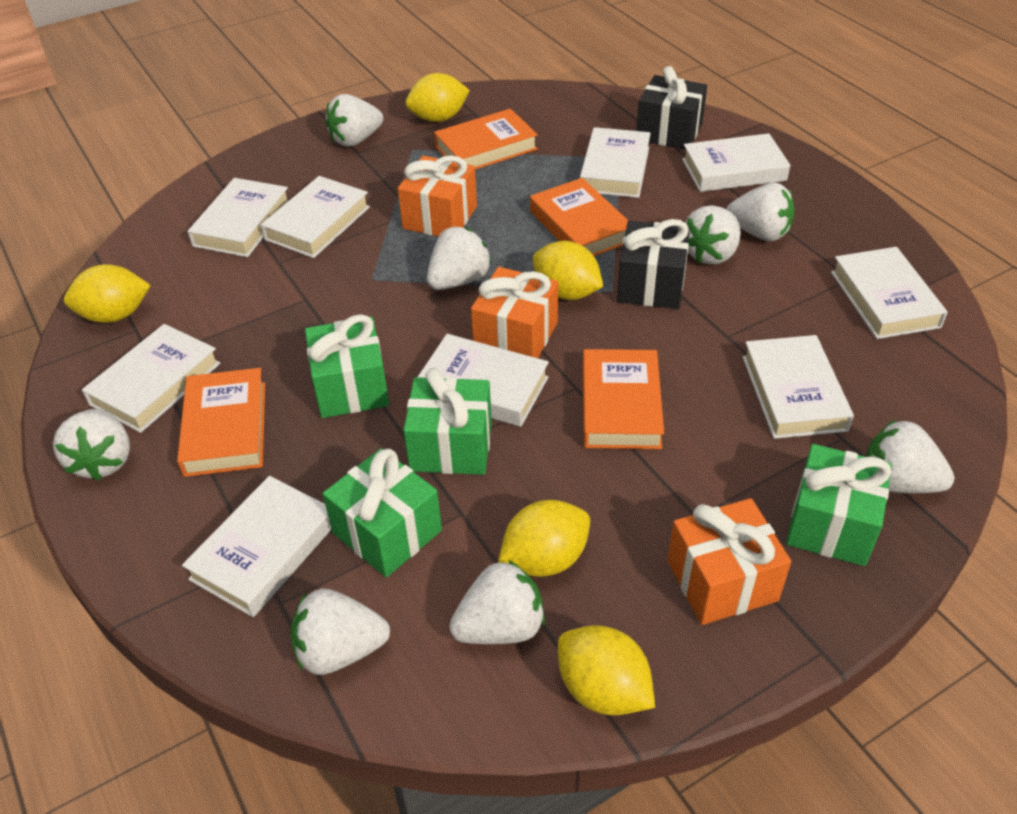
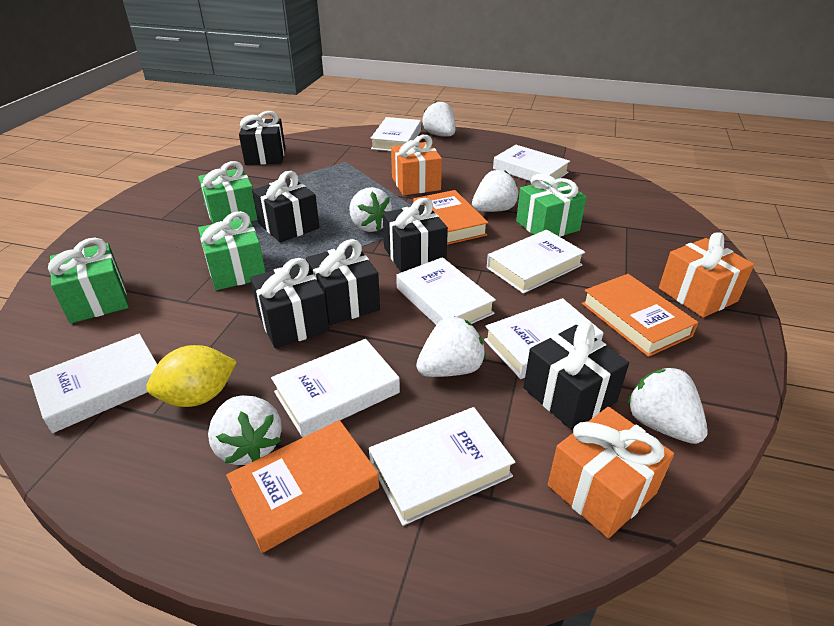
black gift: 2 -> 6
orange book: 4 -> 3
white book: 9 -> 8
white strawberry: 8 -> 6
yellow lemon: 5 -> 1

